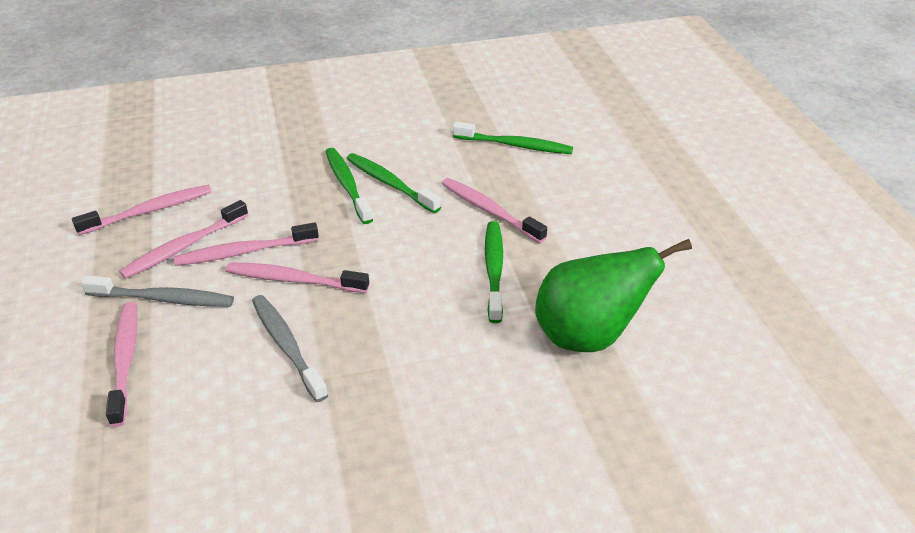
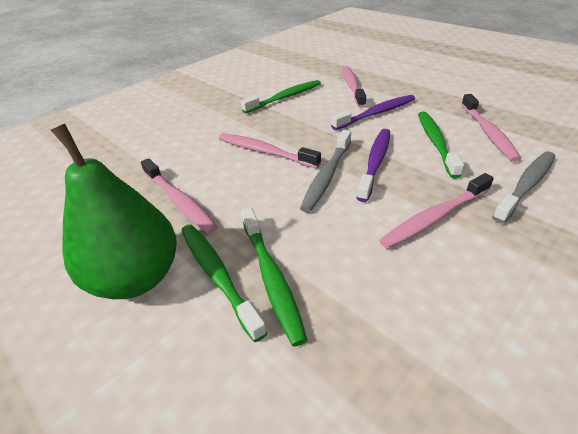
pink toothbrush: 6 -> 5
purple toothbrush: 0 -> 2

